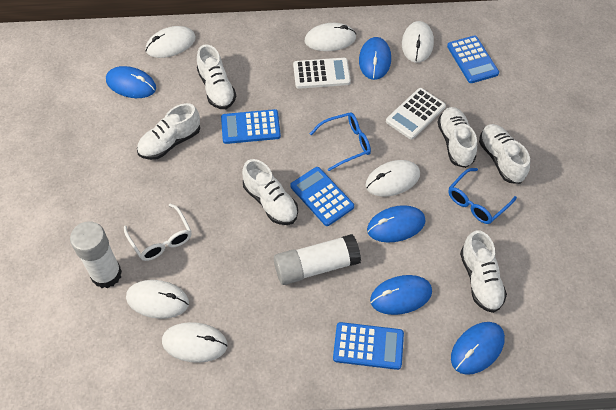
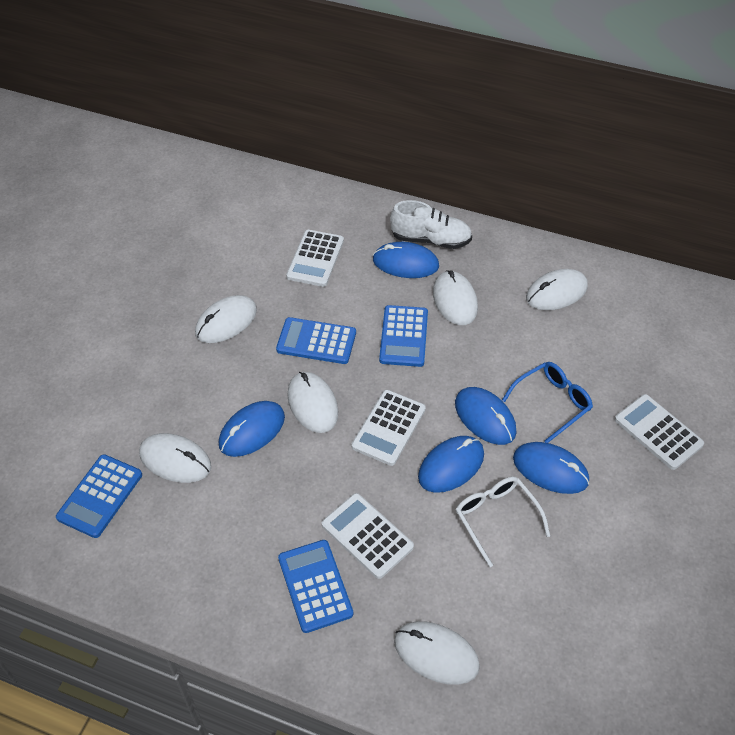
blue glasses: 2 -> 1
white calculator: 2 -> 4
white glue stick: 2 -> 0
white shoe: 6 -> 1

